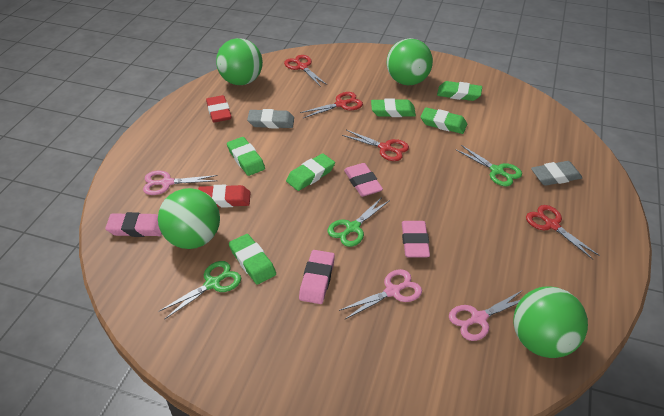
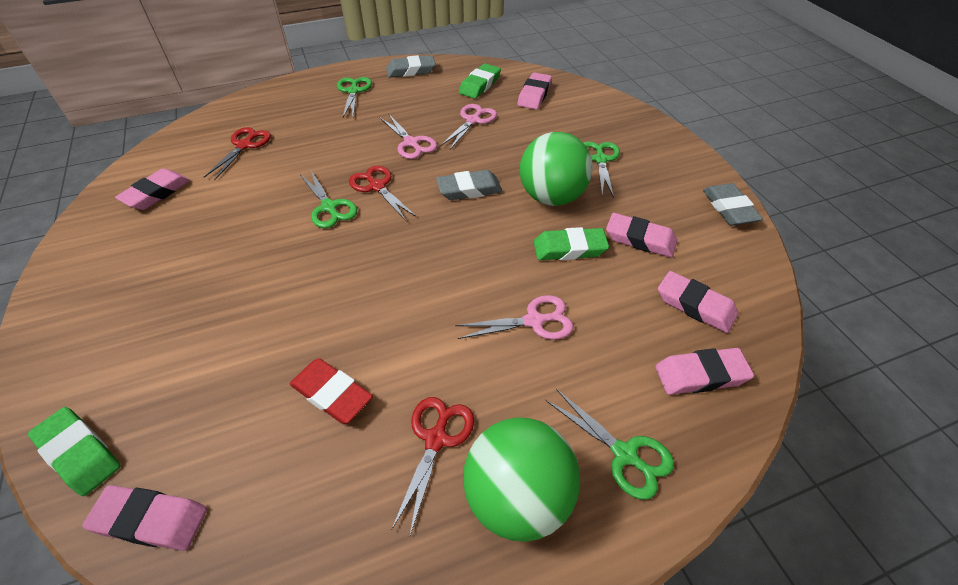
green ball: 4 -> 2
green eraser: 6 -> 3
green scissors: 3 -> 4
grey eraser: 2 -> 3
pink eraser: 4 -> 6
red eraser: 2 -> 1
red scissors: 4 -> 3

